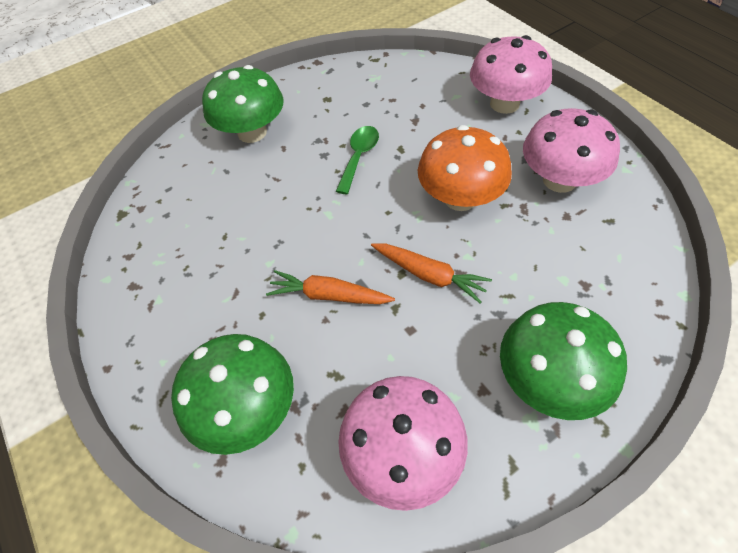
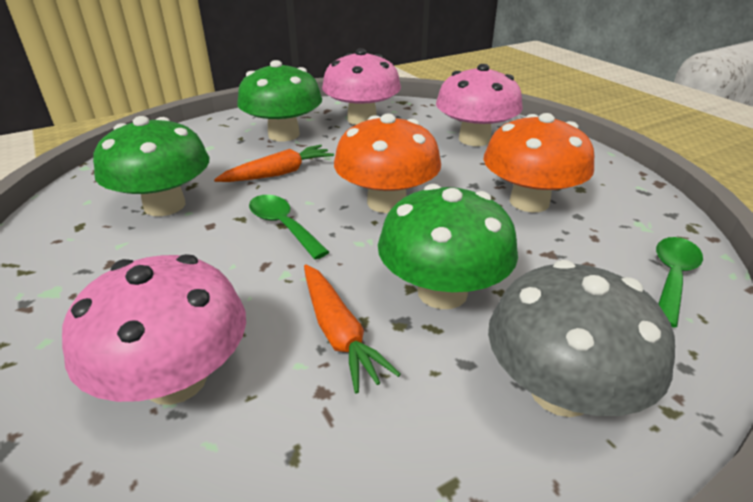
green spoon: 1 -> 2
grey mushroom: 0 -> 1
orange mushroom: 1 -> 2

